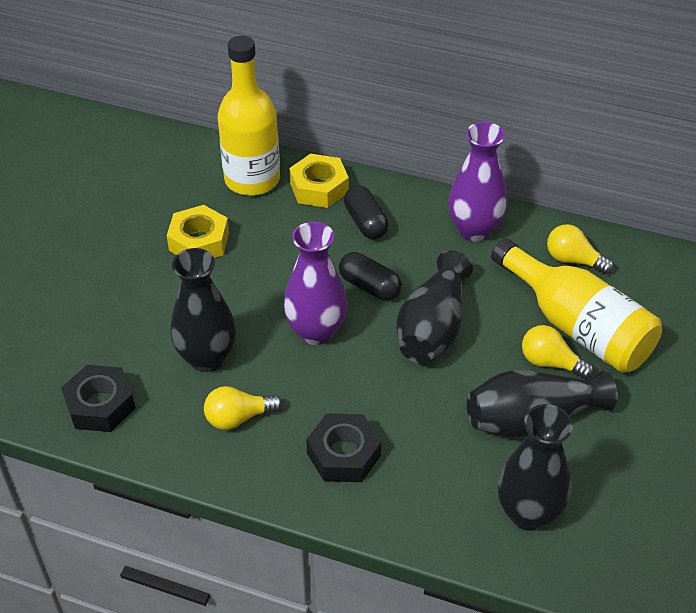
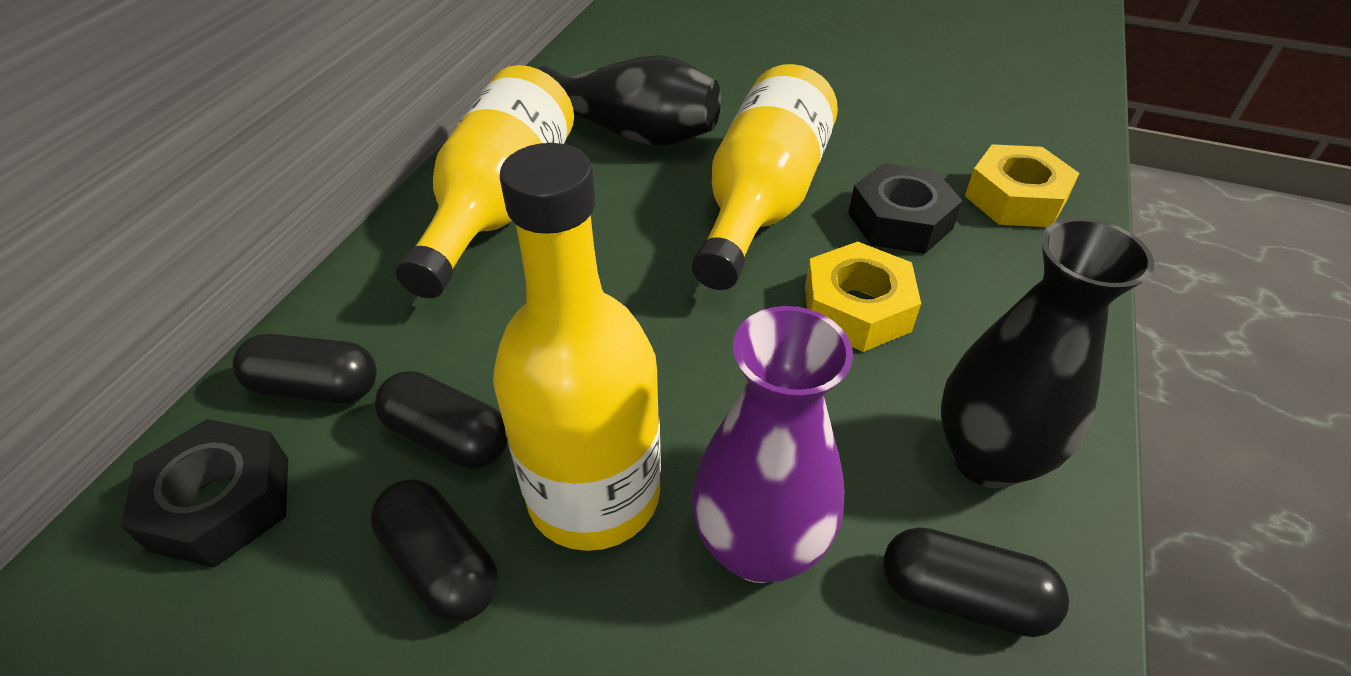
black capsule: 2 -> 4
black vase: 4 -> 2
purple vase: 2 -> 1
yellow bottle: 2 -> 3
yellow light bulb: 3 -> 0

